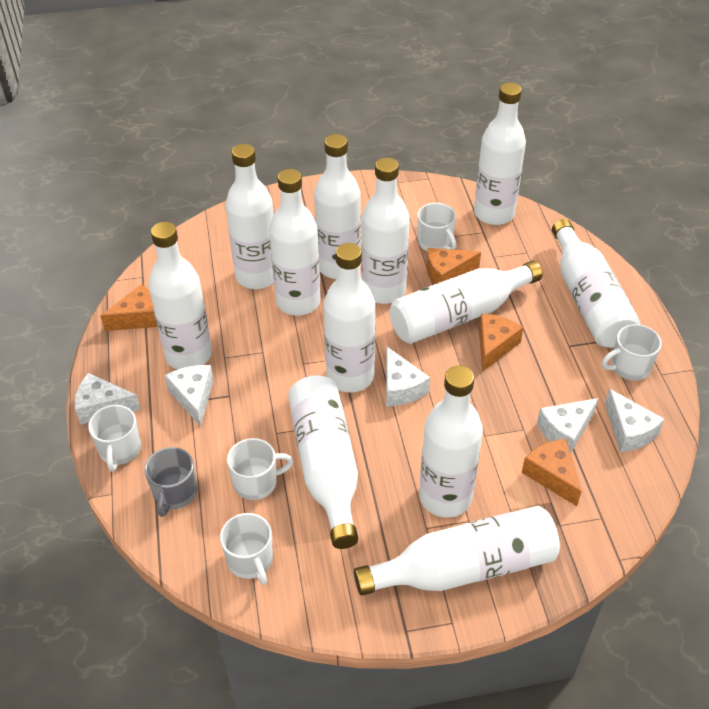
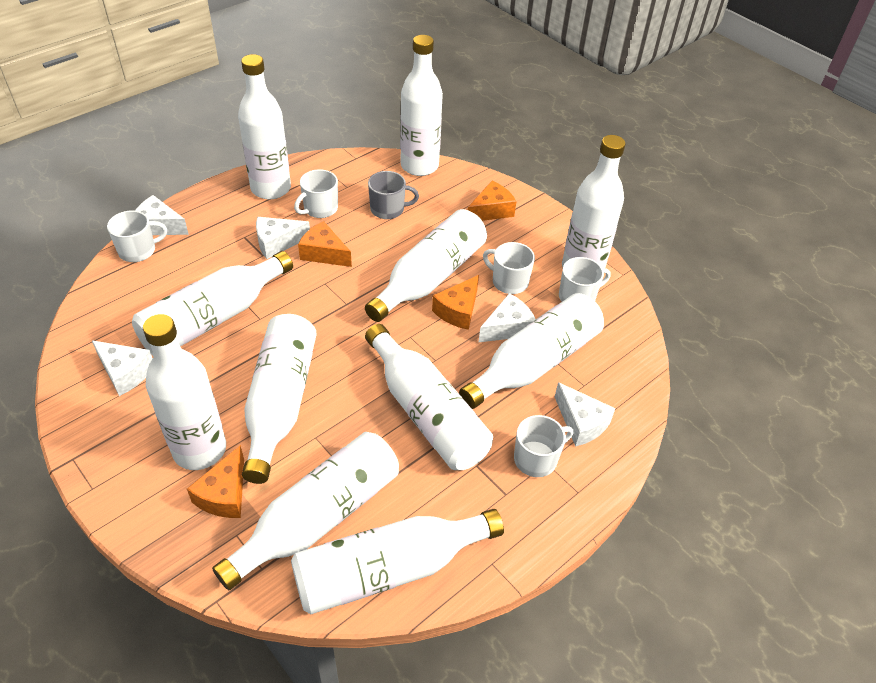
white bottle: 12 -> 11

